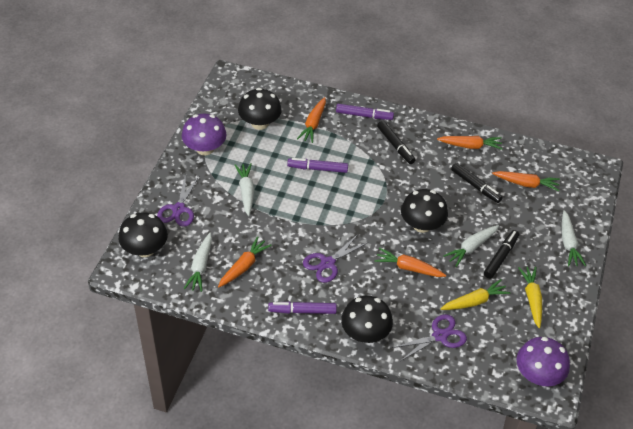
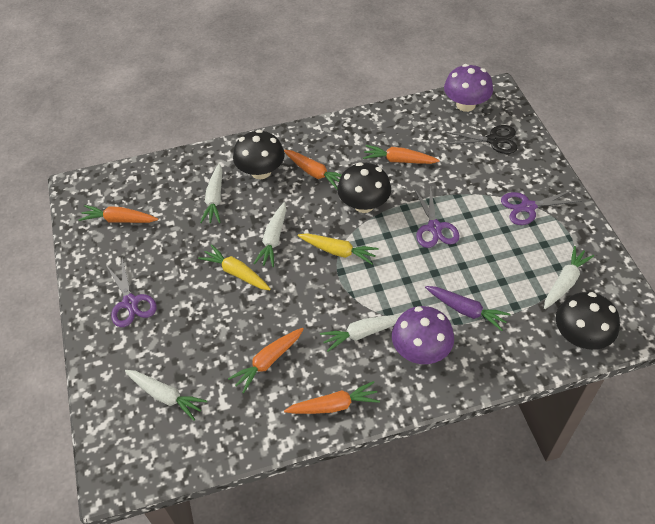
black marker: 3 -> 0
black mushroom: 4 -> 3
black scissors: 0 -> 1
purple carrot: 0 -> 1
purple marker: 3 -> 0
white carrot: 4 -> 5

